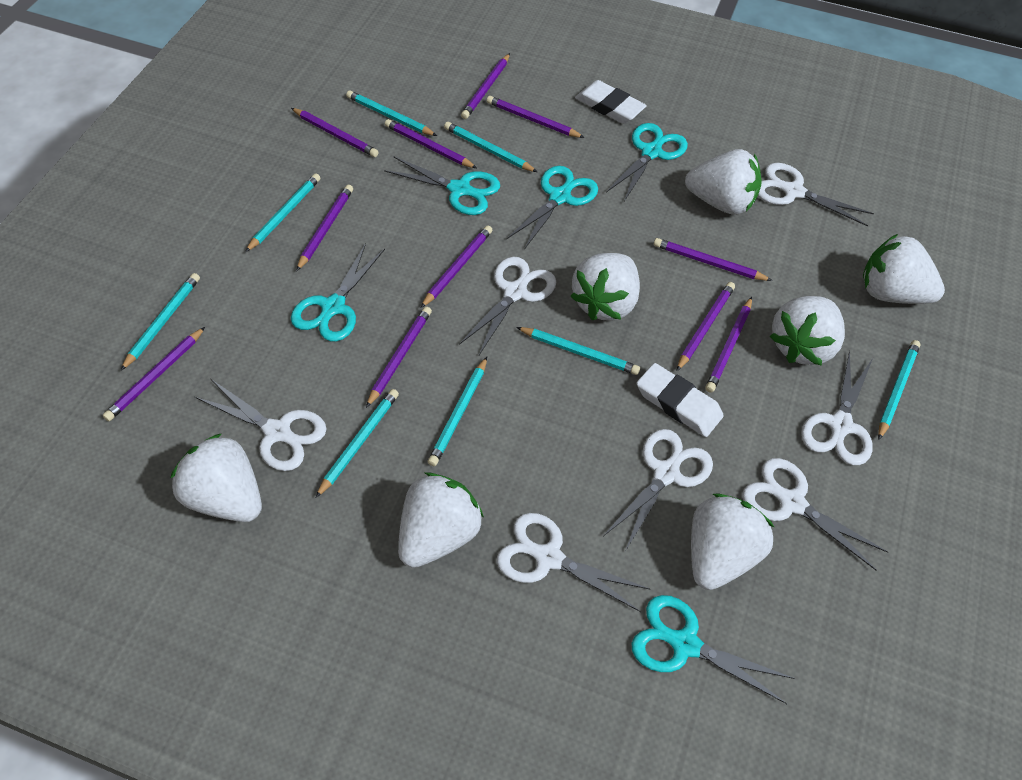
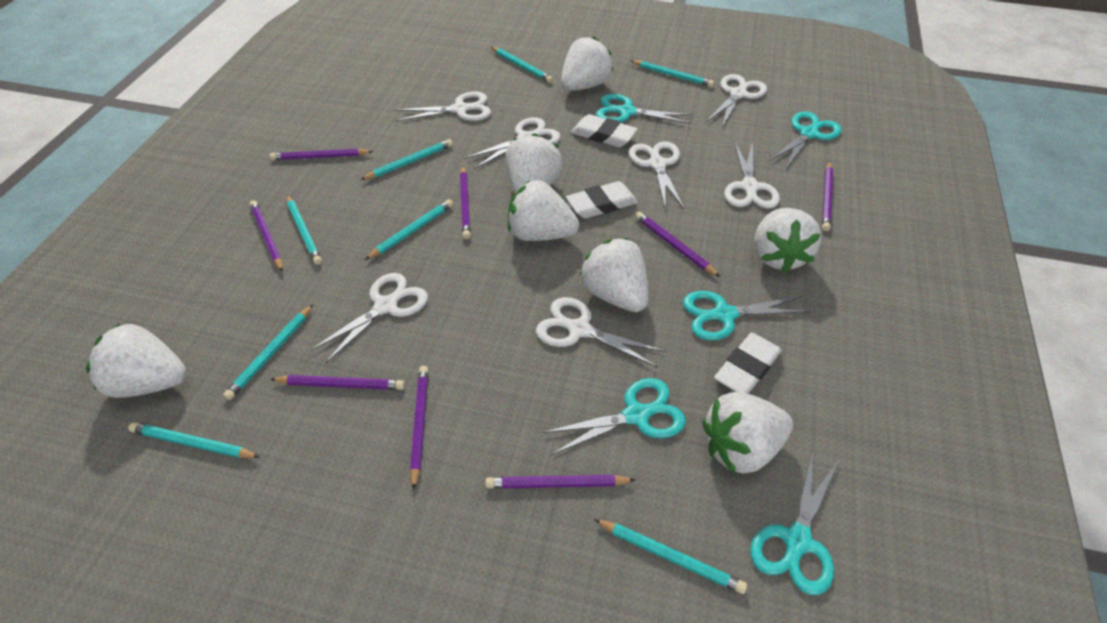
purple pencil: 11 -> 8
white eraser: 2 -> 3

